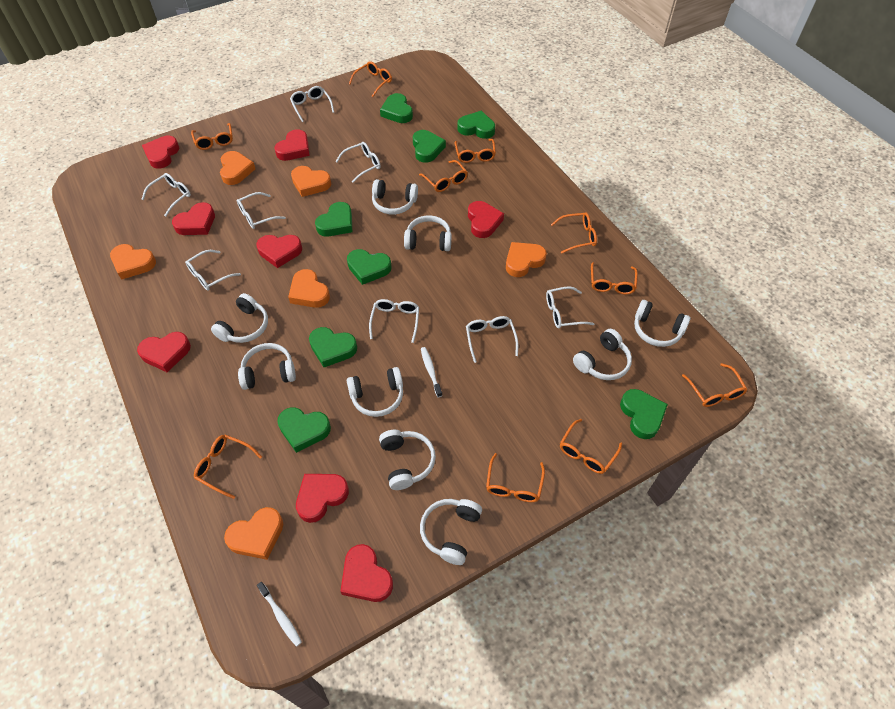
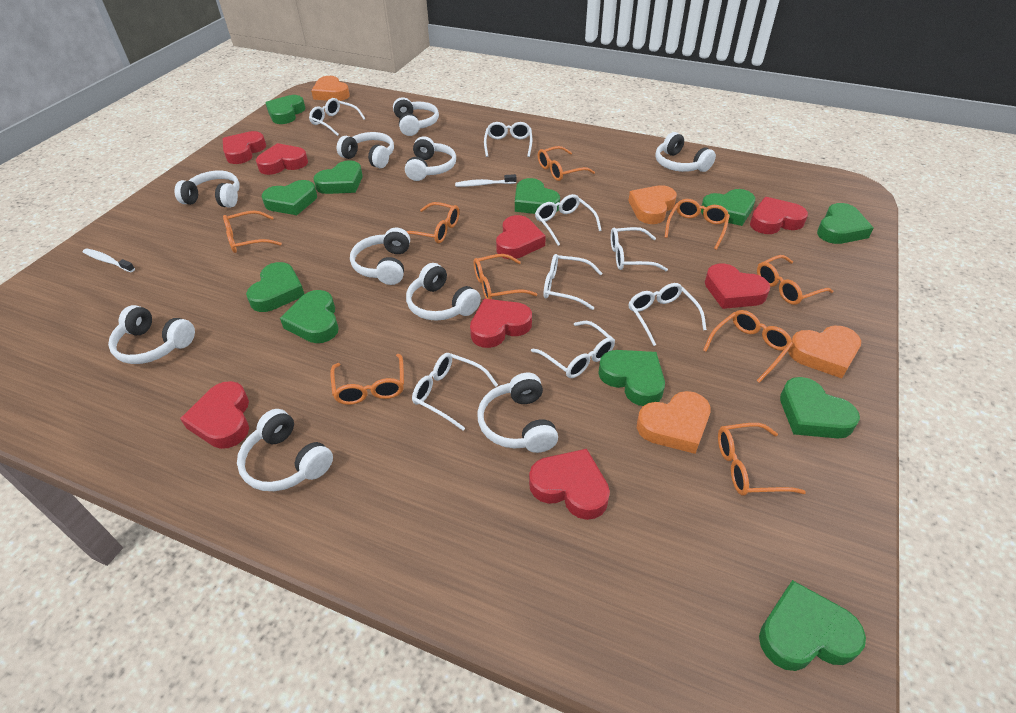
green heart: 8 -> 11
orange glasses: 10 -> 9
orange heart: 6 -> 4
white headphones: 9 -> 10

